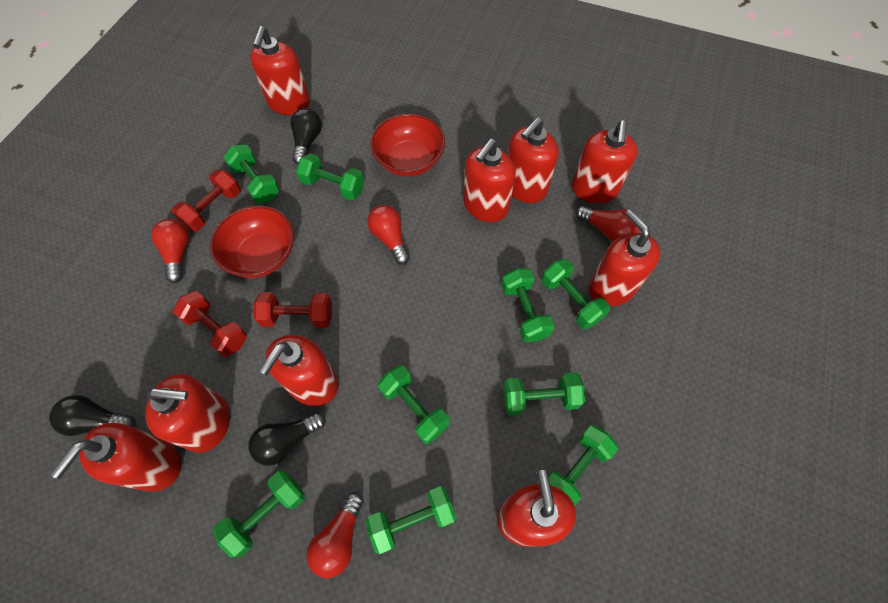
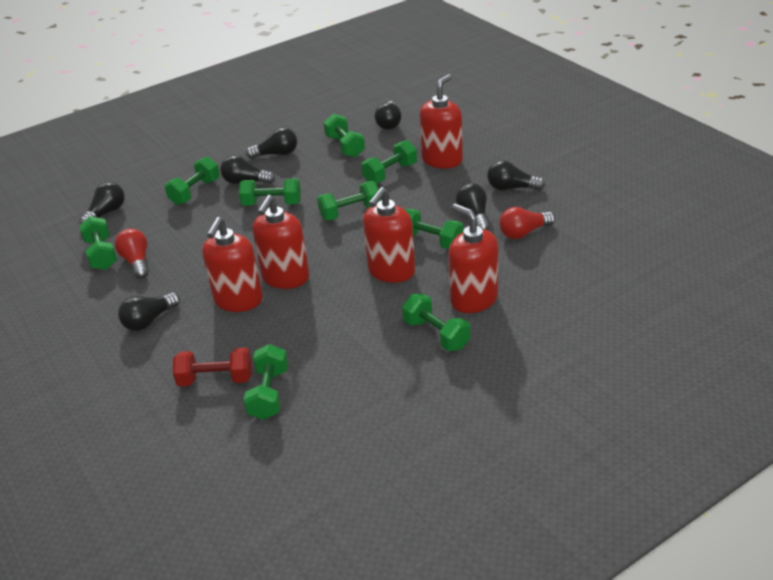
black light bulb: 3 -> 7
red bowl: 2 -> 0
red dumbbell: 3 -> 1
red light bulb: 4 -> 2
red soap dispenser: 9 -> 5

